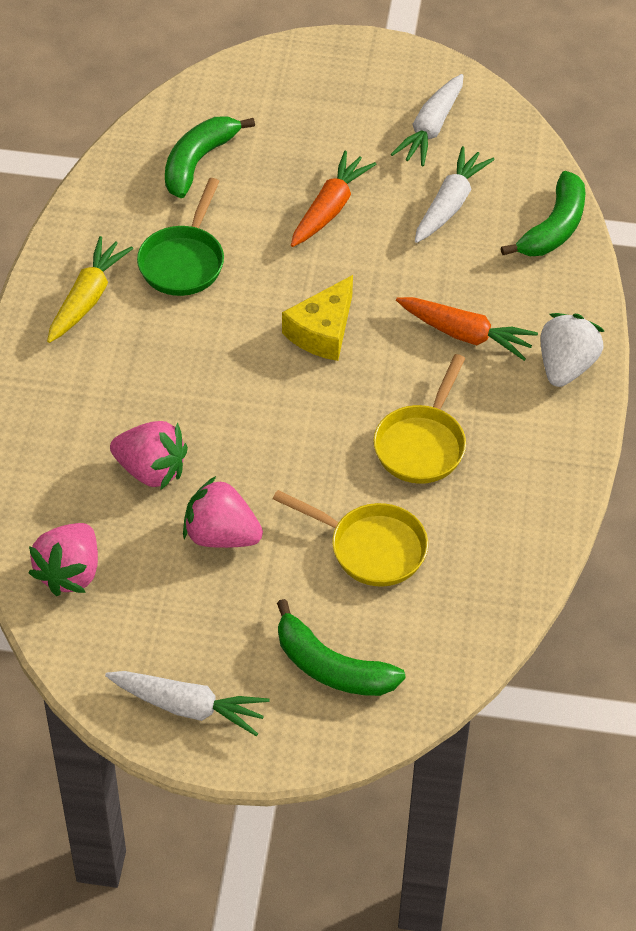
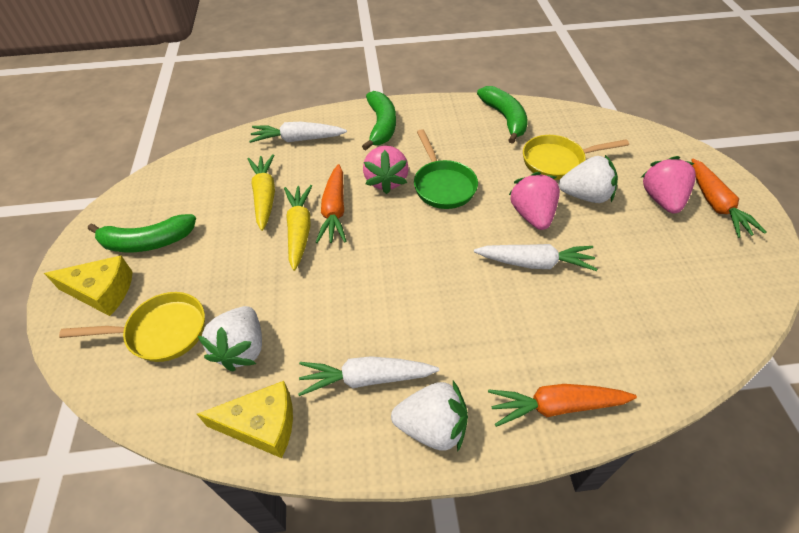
orange carrot: 2 -> 3
white strawberry: 1 -> 3
yellow carrot: 1 -> 2
yellow cheese: 1 -> 2

